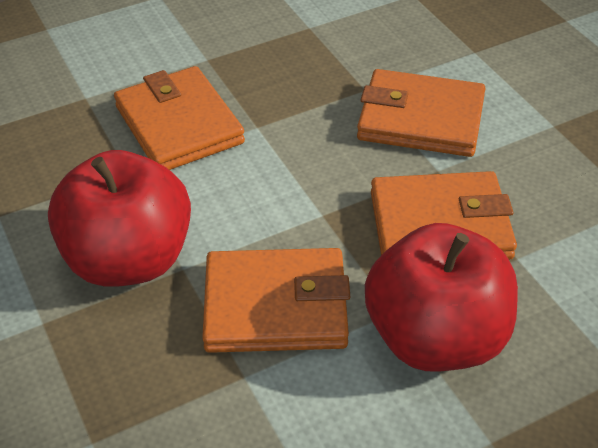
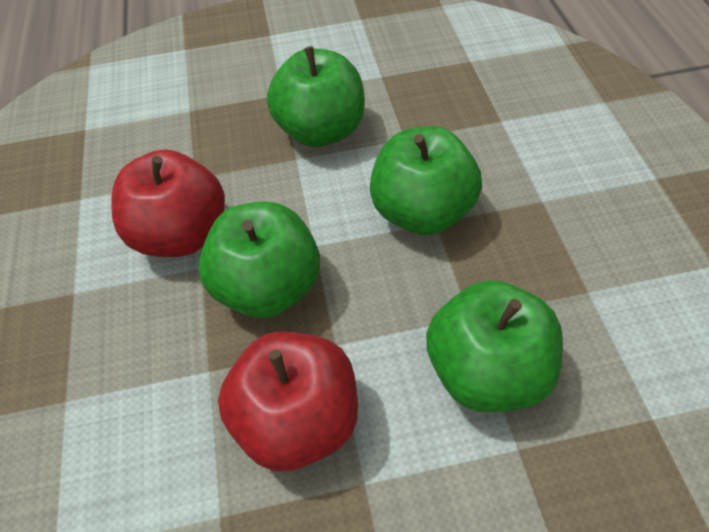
green apple: 0 -> 4
orange wallet: 4 -> 0

